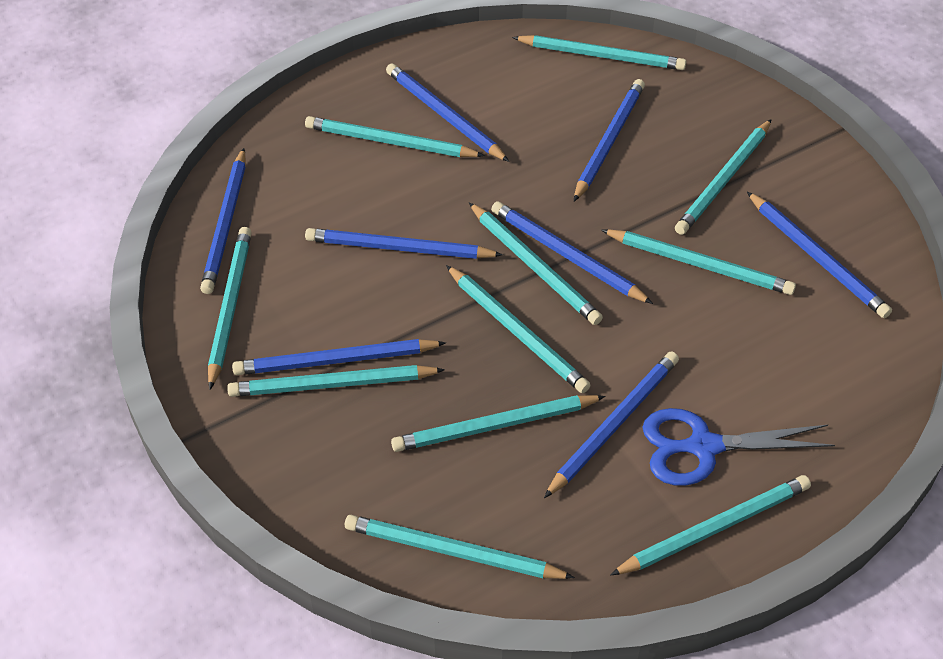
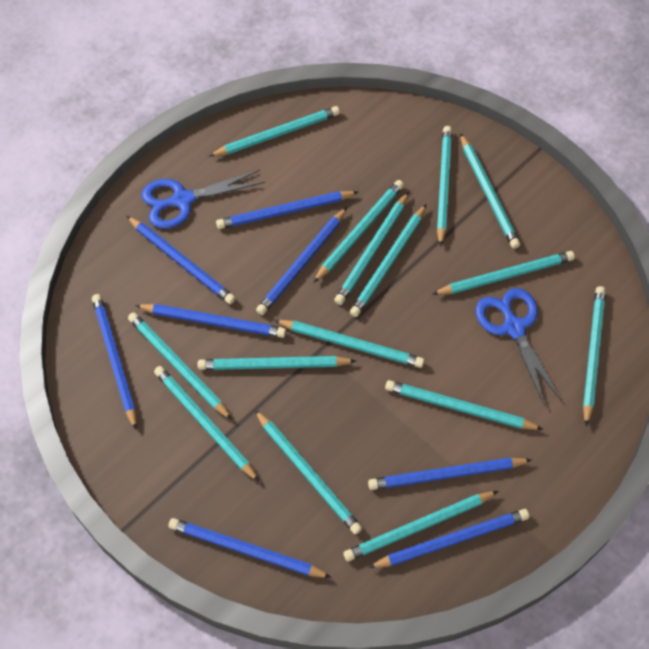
blue scissors: 1 -> 2
turquoise pencil: 11 -> 15

